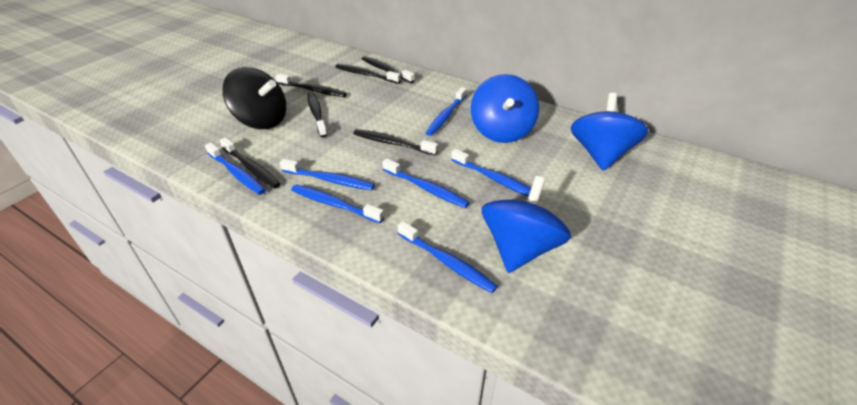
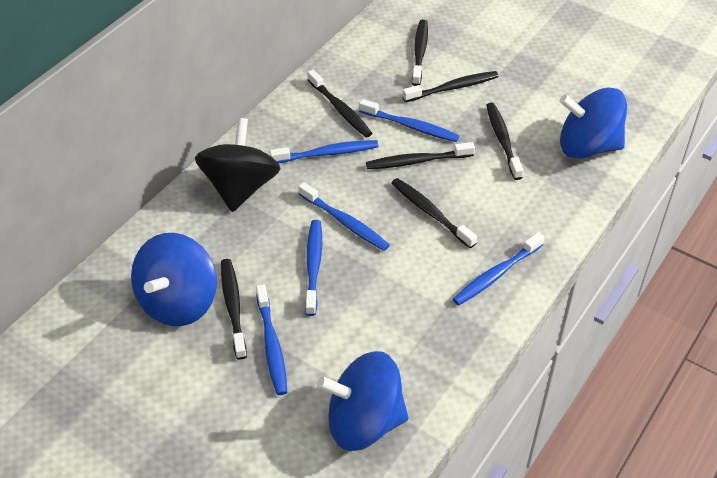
black toothbrush: 6 -> 7
blue toothbrush: 7 -> 6

